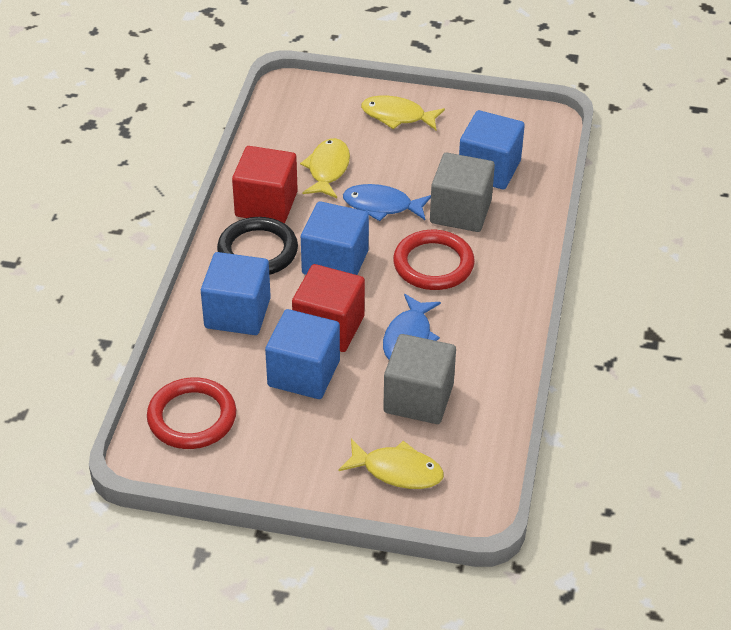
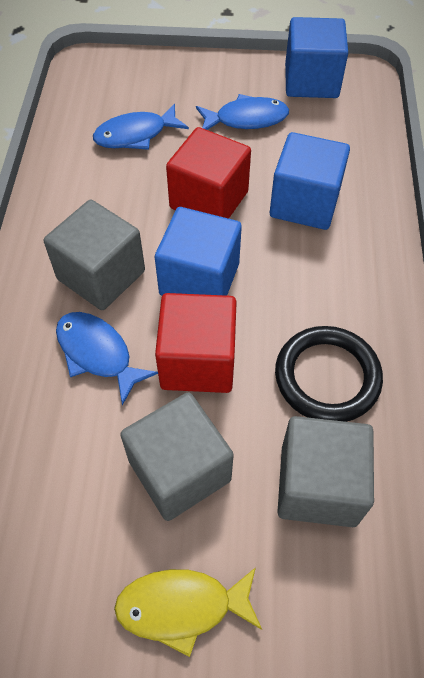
blue cube: 4 -> 3
blue fish: 2 -> 3
grey cube: 2 -> 3
red ring: 2 -> 0
yellow fish: 3 -> 1

